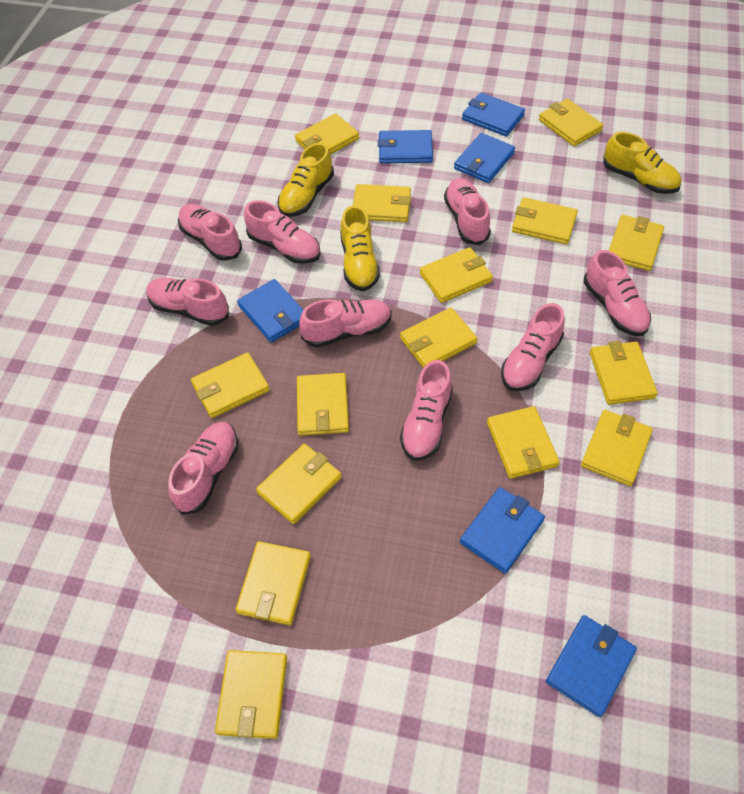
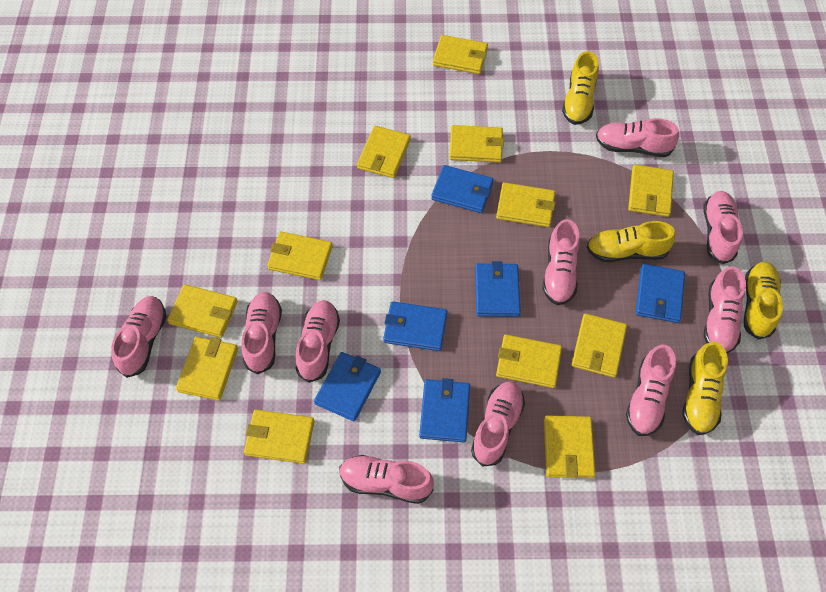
pink shoe: 9 -> 10
yellow shoe: 3 -> 4
yellow wallet: 15 -> 12

